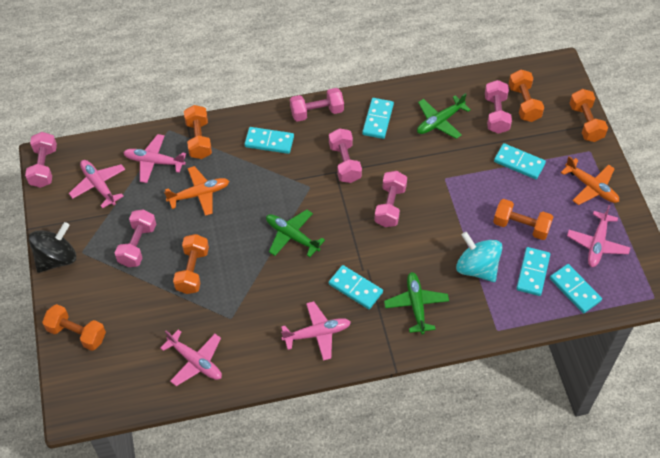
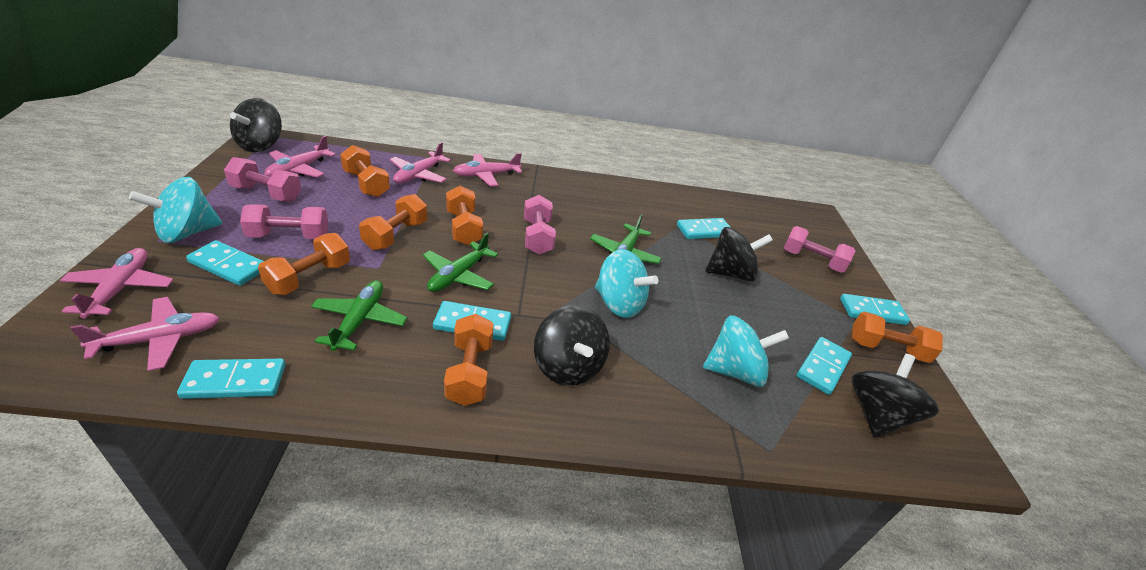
black spinning top: 1 -> 4
orange plane: 2 -> 0
pink dumbbell: 6 -> 4
turquoise spinning top: 1 -> 3

